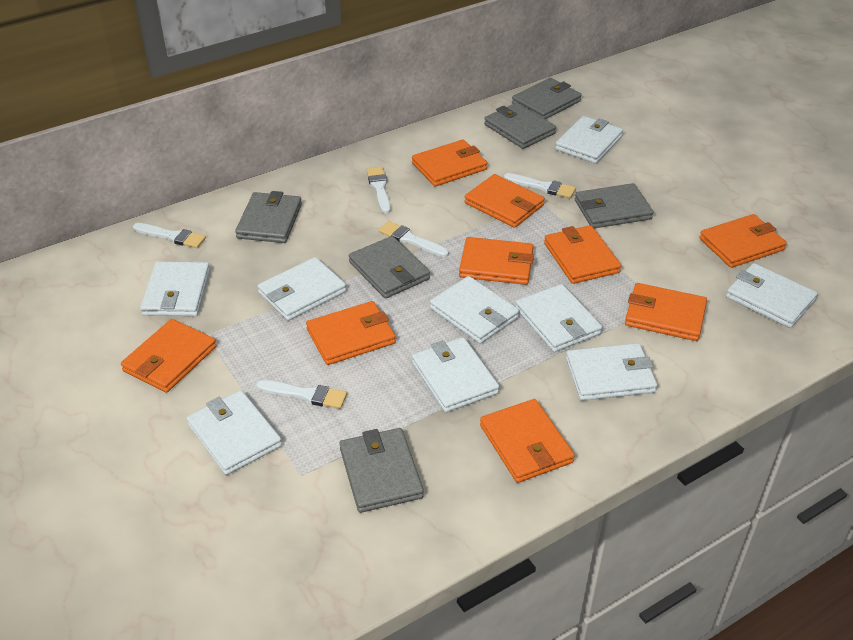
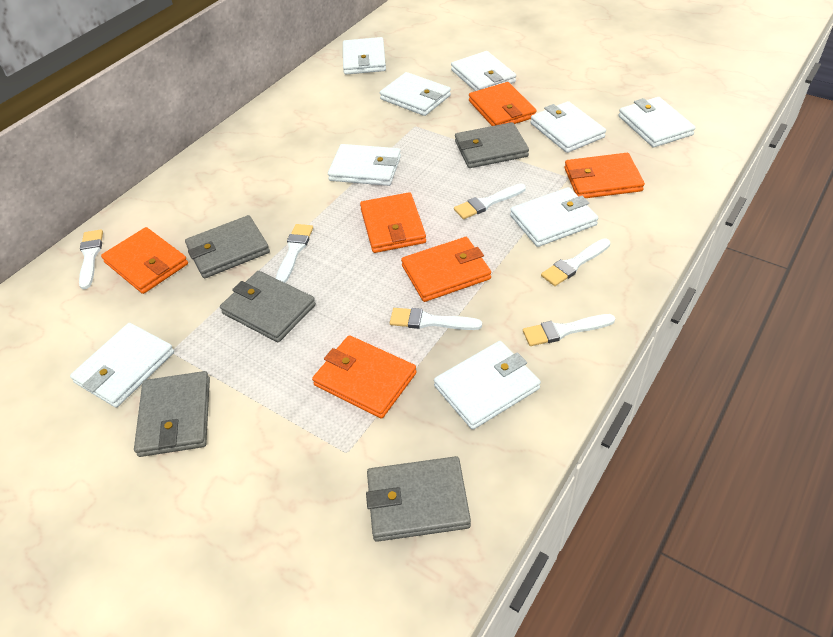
grey wallet: 6 -> 5
orange wallet: 9 -> 6
white brush: 5 -> 6

